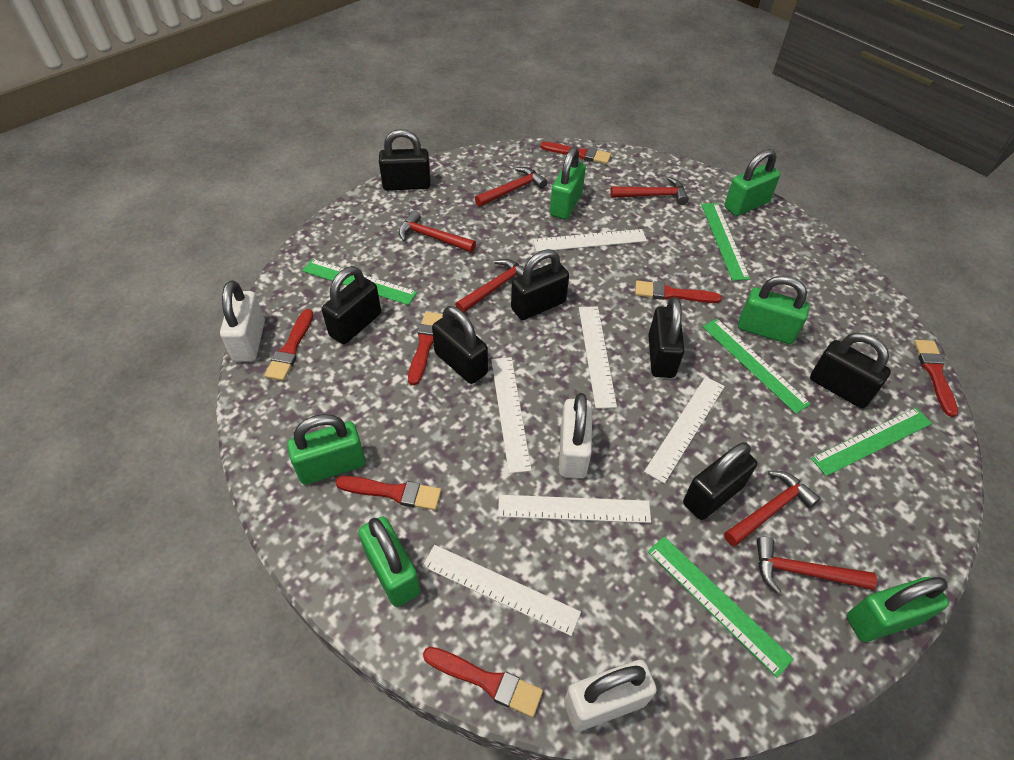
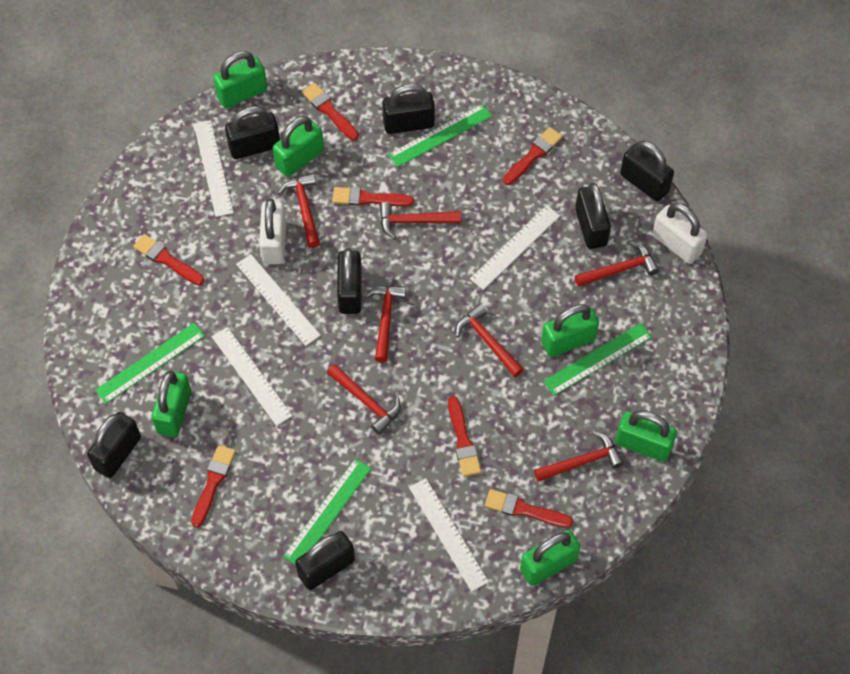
green ruler: 5 -> 4
red hammer: 6 -> 7
white padlock: 3 -> 2
white ruler: 6 -> 5

